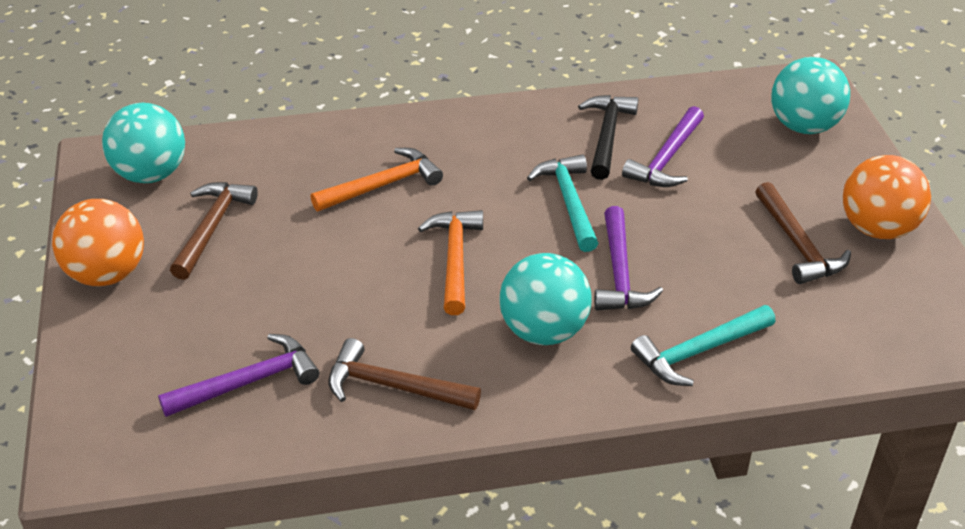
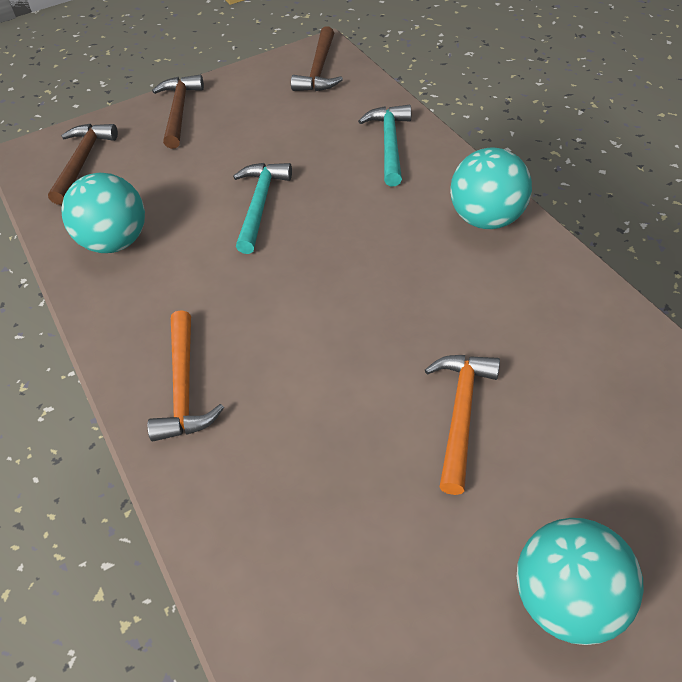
black hammer: 1 -> 0
orange ball: 2 -> 0
purple hammer: 3 -> 0

